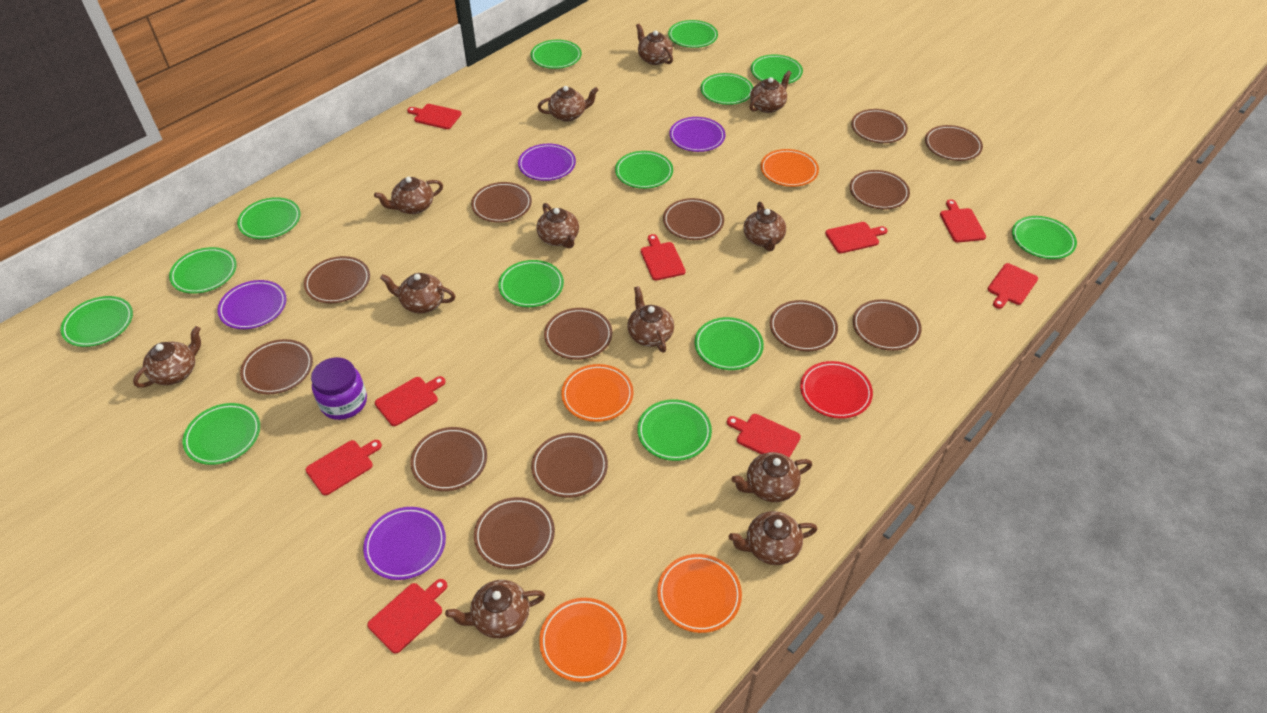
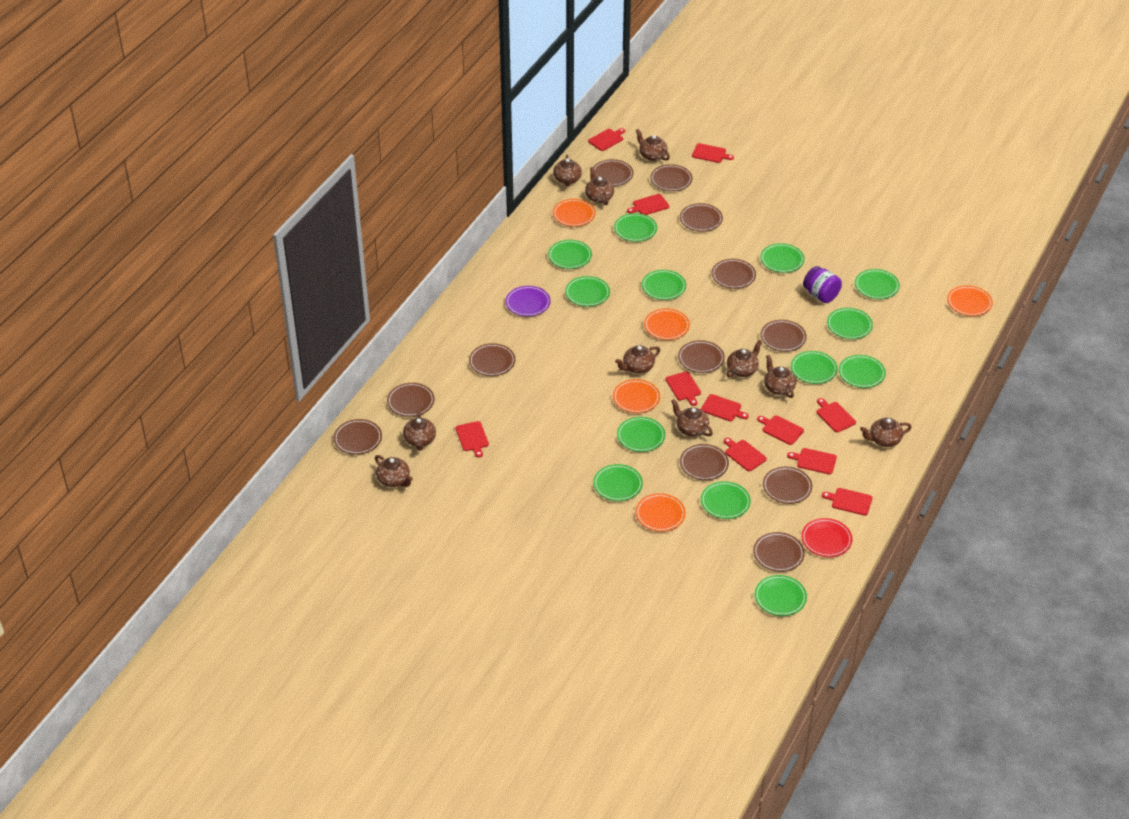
brown plate: 13 -> 12
brown teapot: 12 -> 10
orange plate: 4 -> 5
purple plate: 4 -> 1
red cutting board: 9 -> 11

